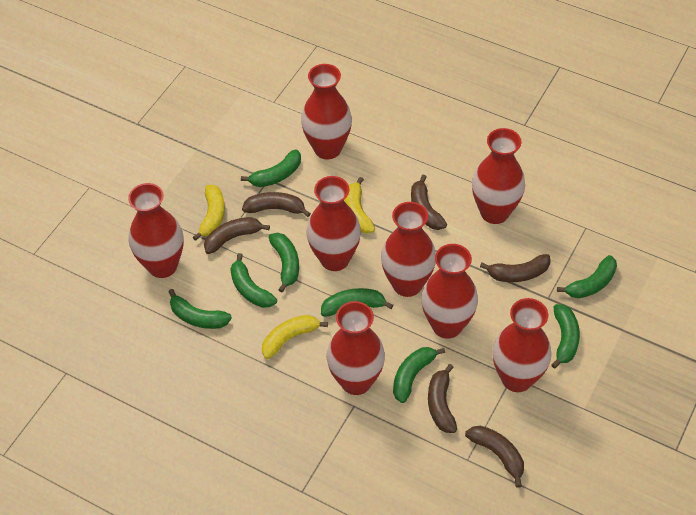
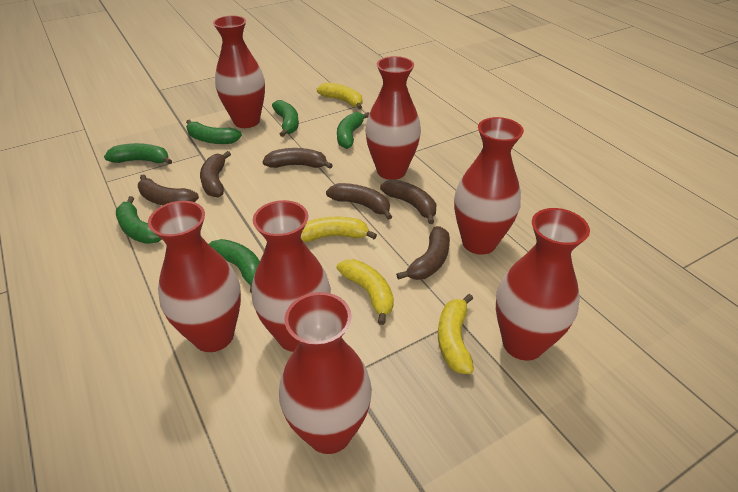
green banana: 8 -> 6
red vase: 8 -> 7
yellow banana: 3 -> 4

